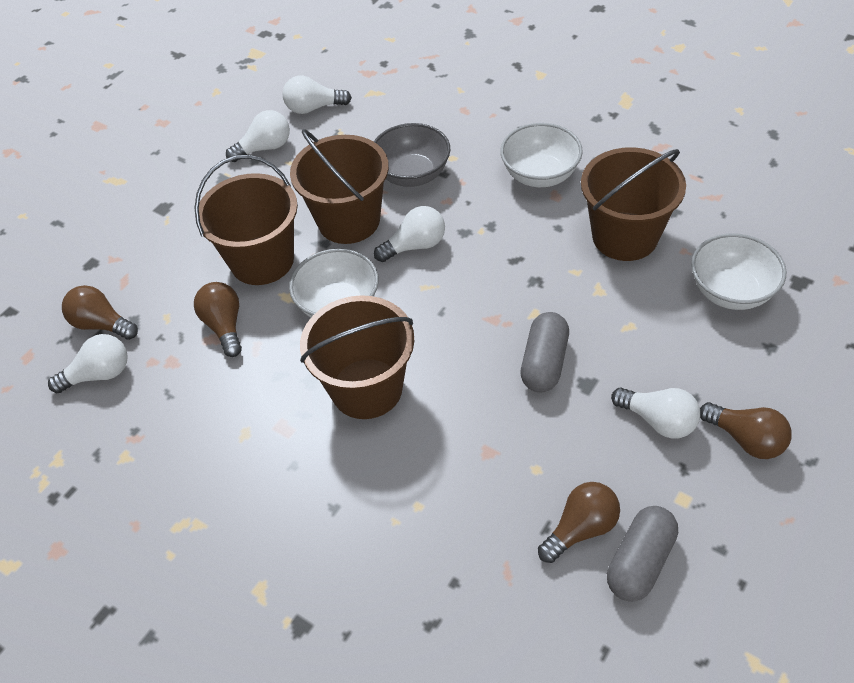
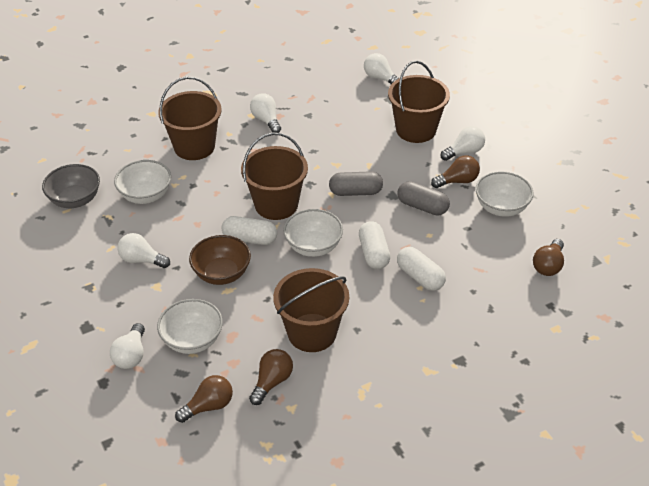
brown bowl: 0 -> 1
white bowl: 3 -> 4
white capsule: 0 -> 3

